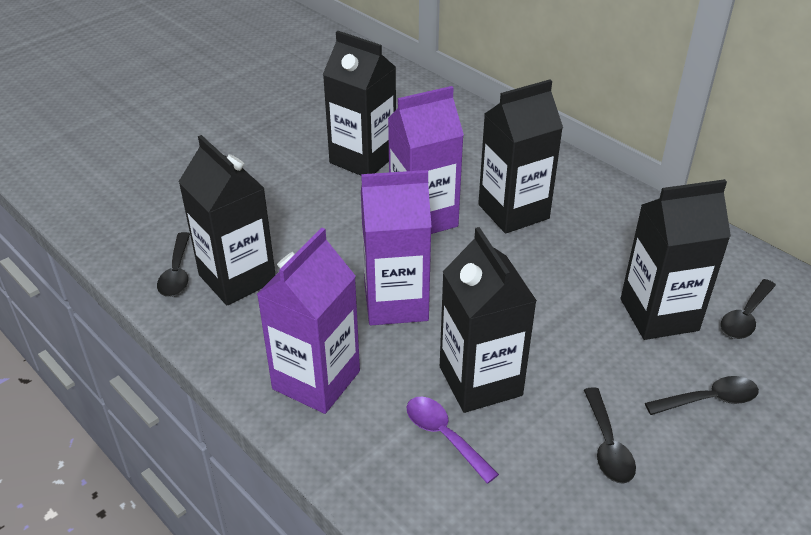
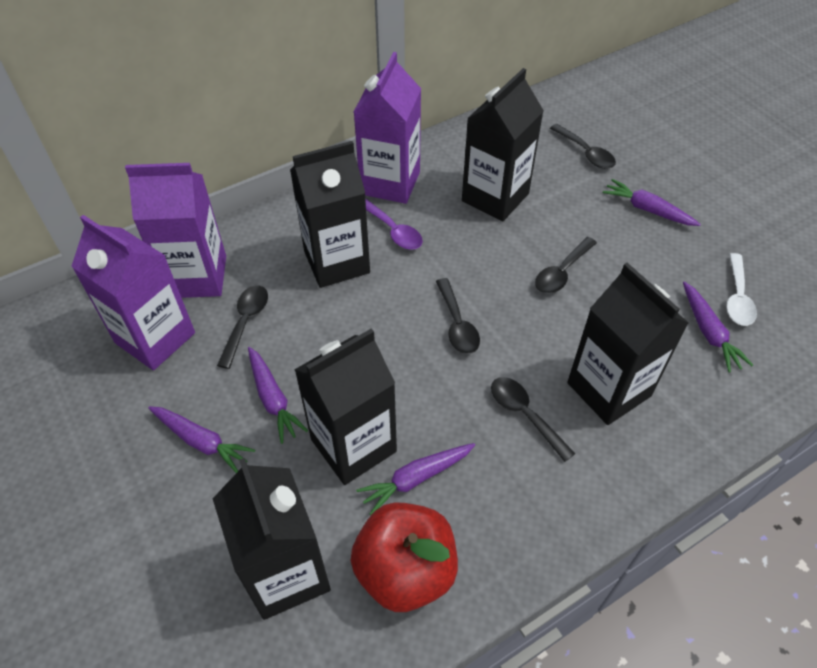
black spoon: 4 -> 5
purple carrot: 0 -> 5
red apple: 0 -> 1
white spoon: 0 -> 1

